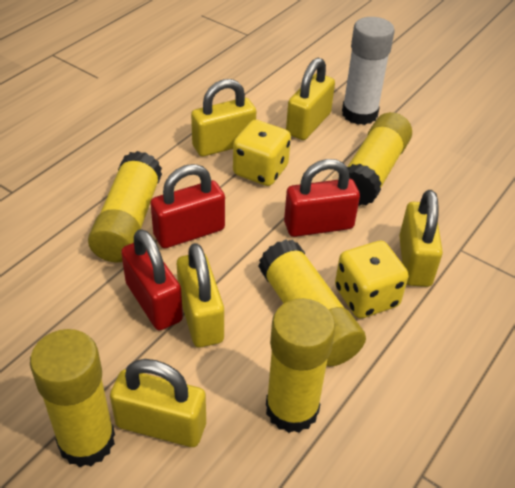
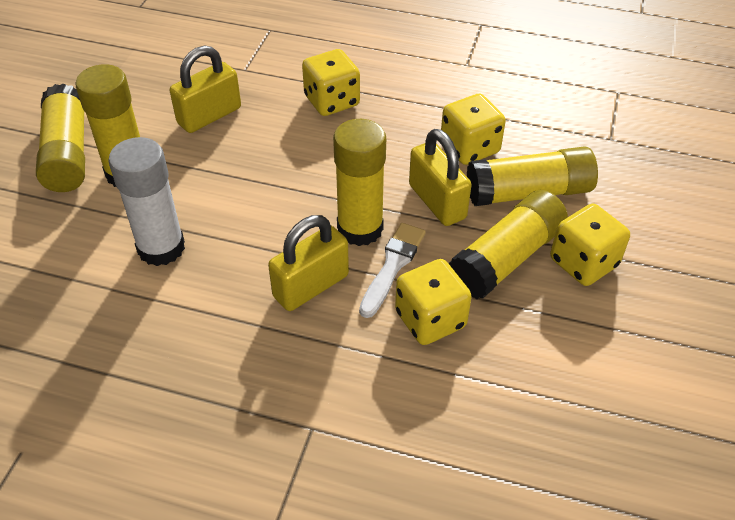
red padlock: 3 -> 0
white brush: 0 -> 1
yellow dice: 2 -> 4
yellow padlock: 5 -> 3

